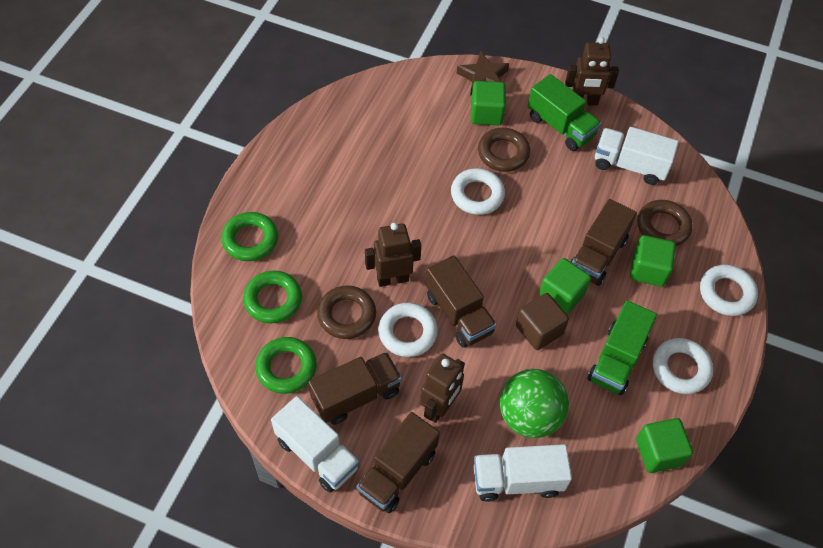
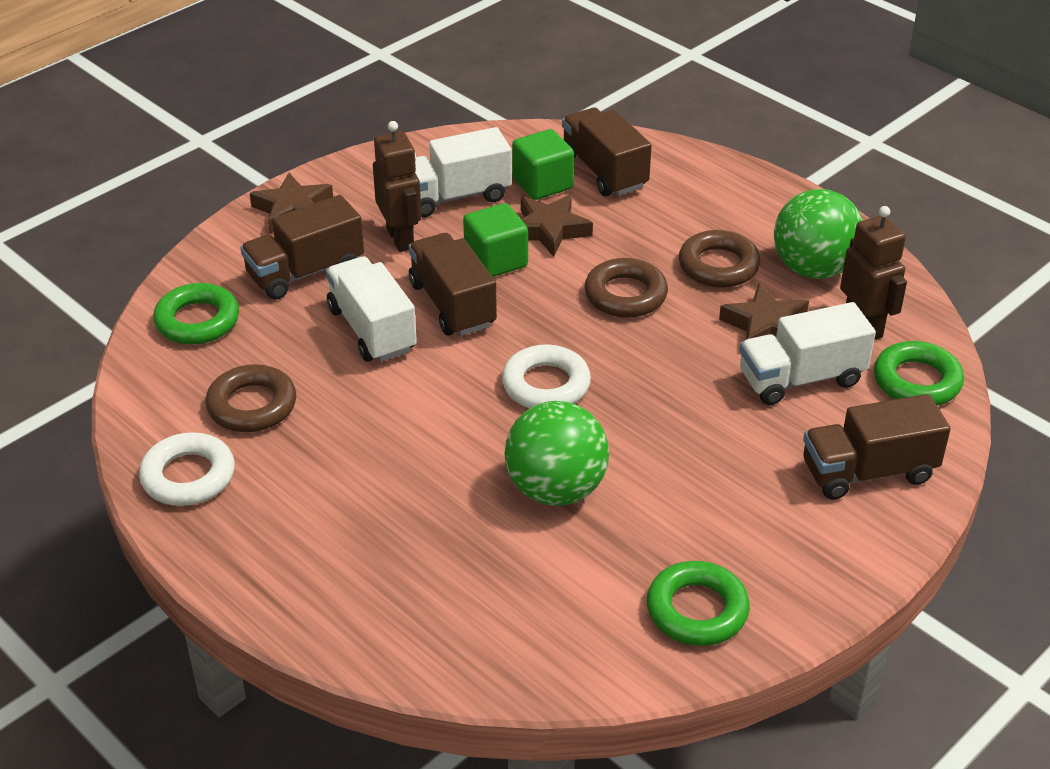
brown cube: 1 -> 0
brown robot: 3 -> 2
brown star: 1 -> 3
green ball: 1 -> 2
green cube: 4 -> 2
green truck: 2 -> 0
white ring: 4 -> 2

